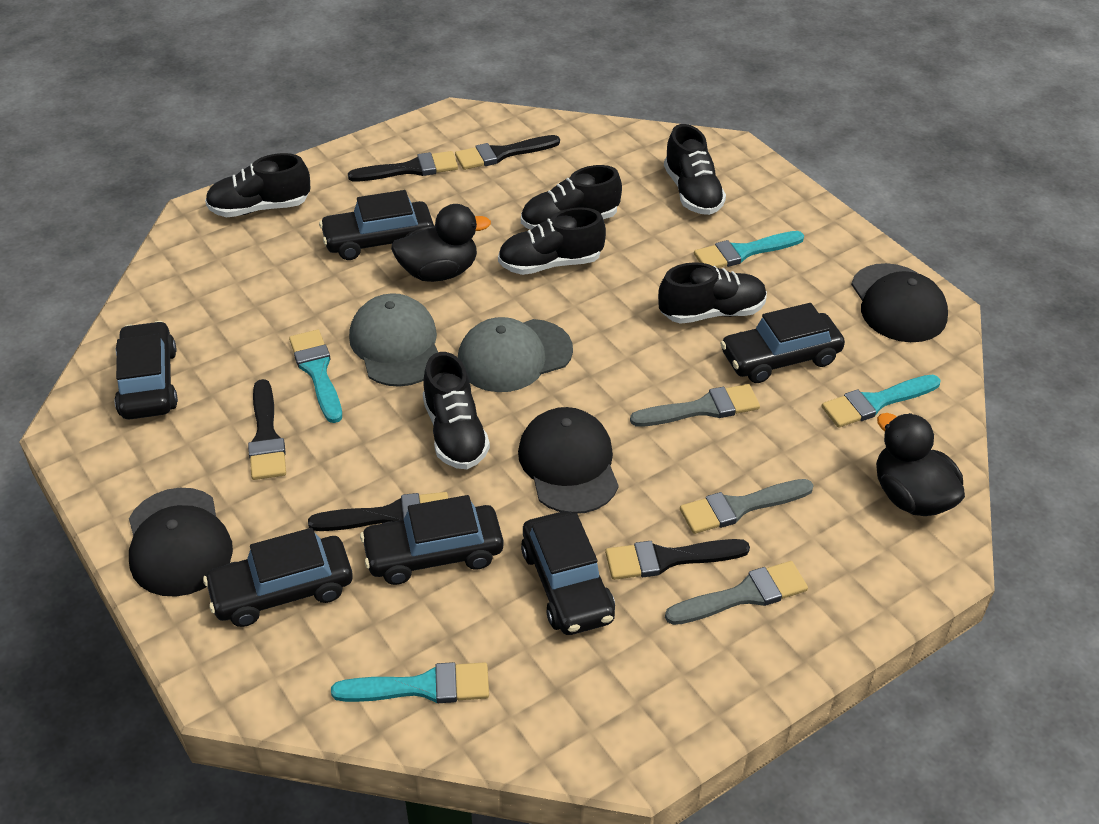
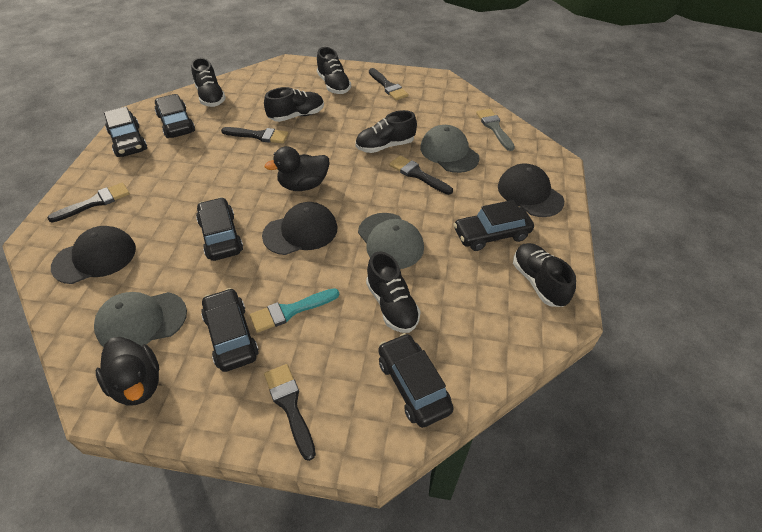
grey brush: 3 -> 1
grey cap: 2 -> 3
turquoise brush: 4 -> 1

